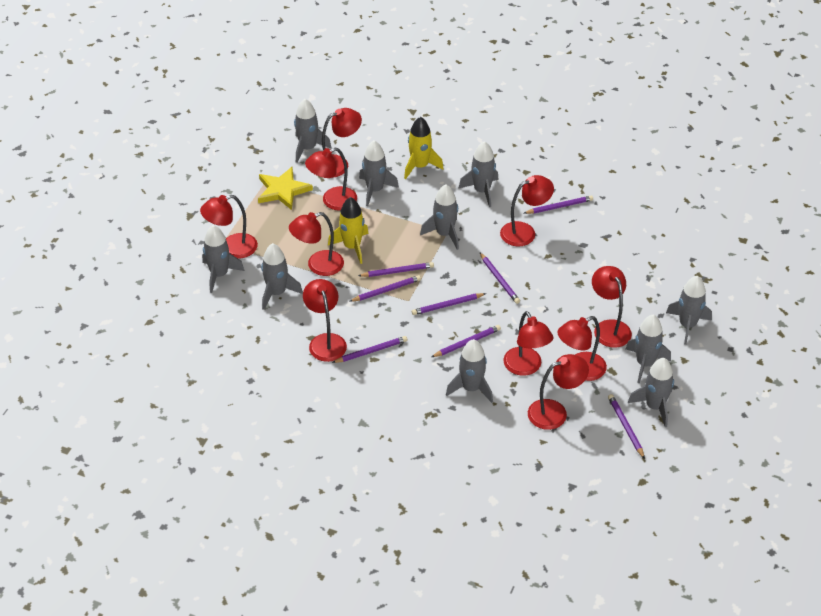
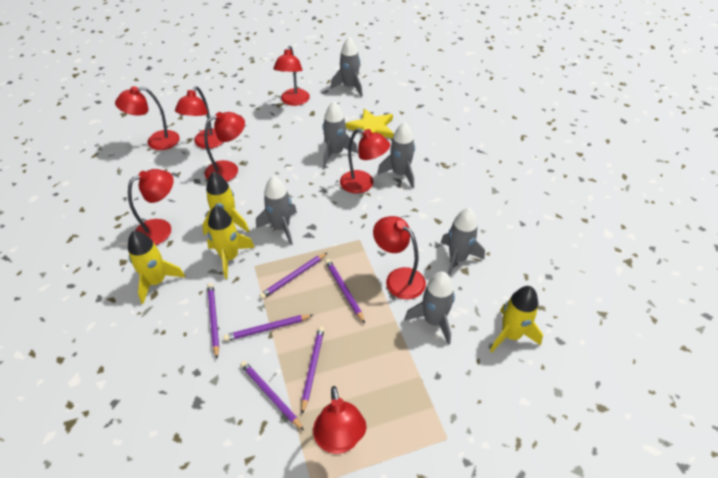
grey rocket: 10 -> 6
purple pencil: 8 -> 6
red lamp: 10 -> 8
yellow rocket: 2 -> 4

